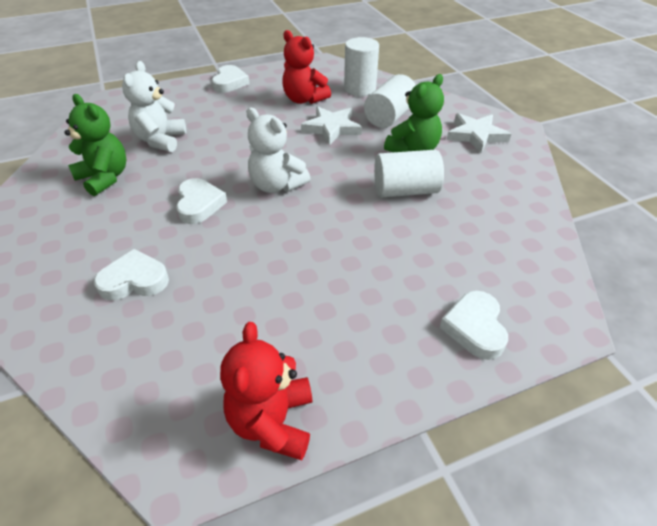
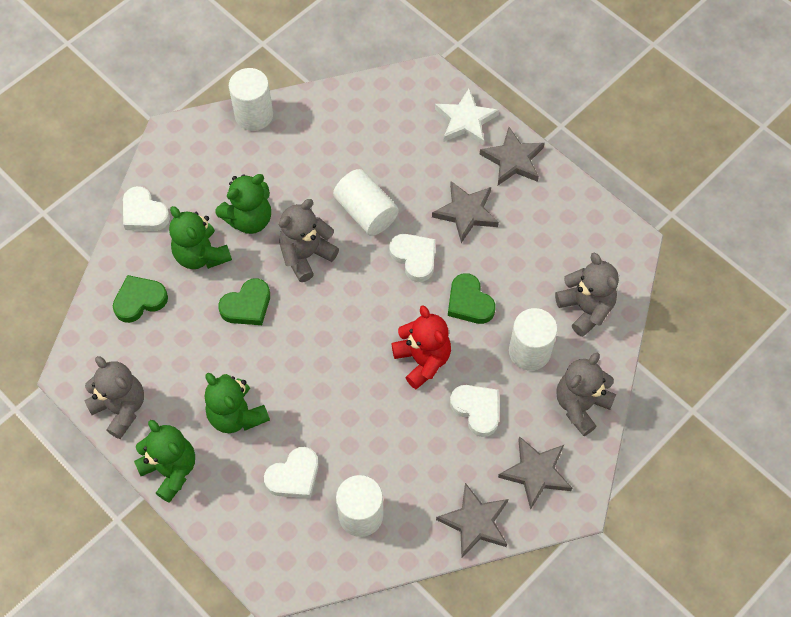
green heart: 0 -> 3
green teddy bear: 2 -> 4
grey star: 0 -> 4
grey teddy bear: 0 -> 4
red teddy bear: 2 -> 1
white cylinder: 3 -> 4
white star: 2 -> 1
white teddy bear: 2 -> 0

